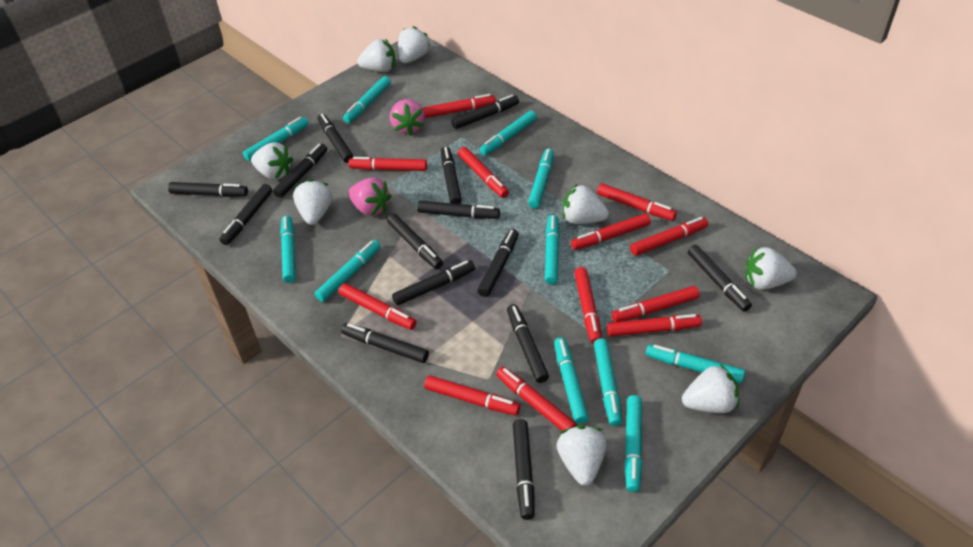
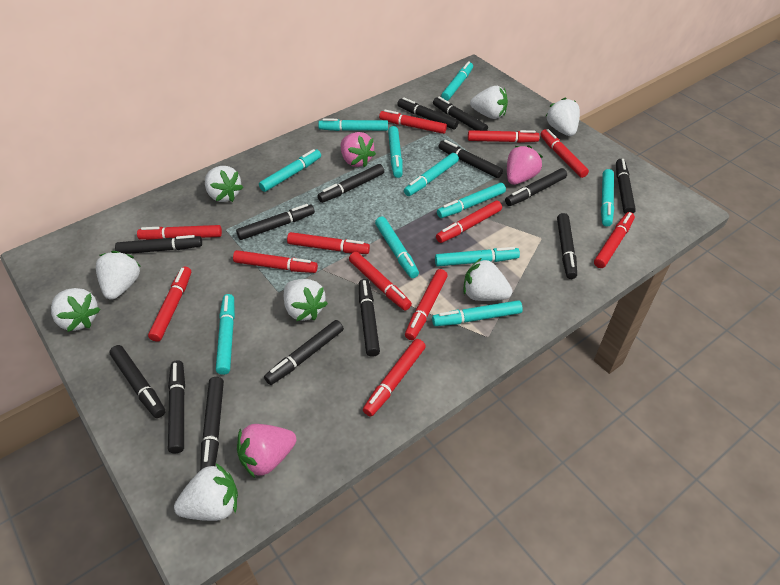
pink strawberry: 2 -> 3

